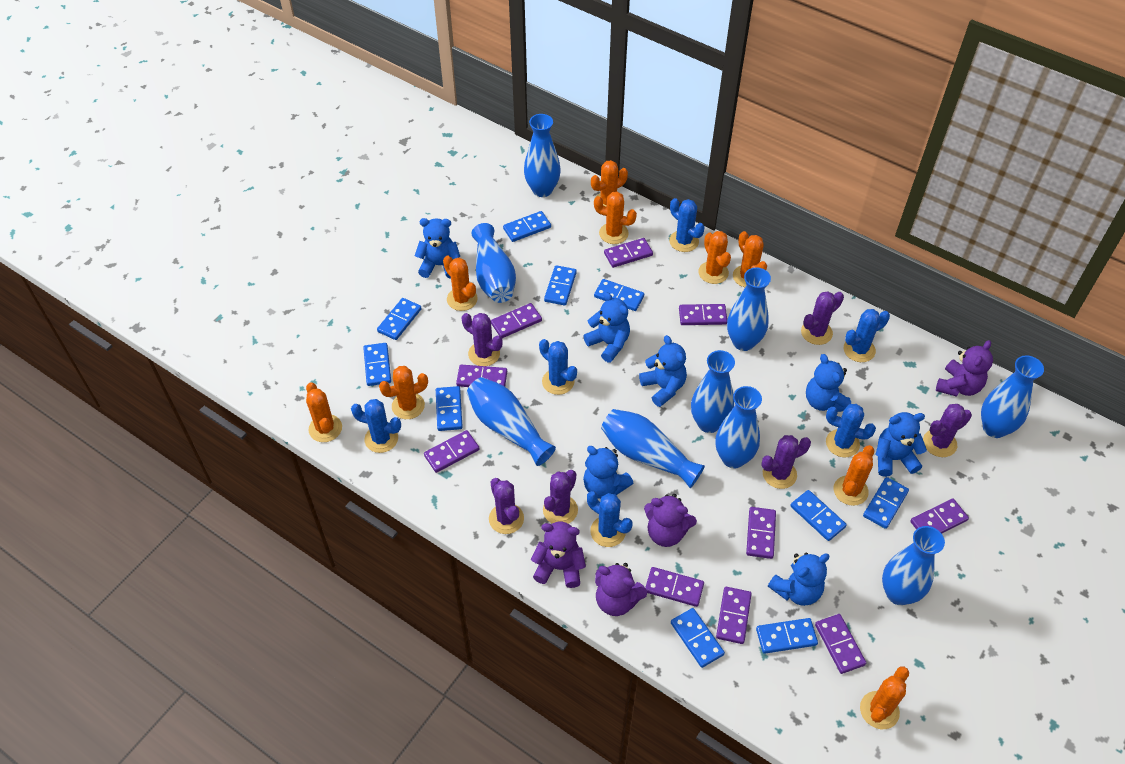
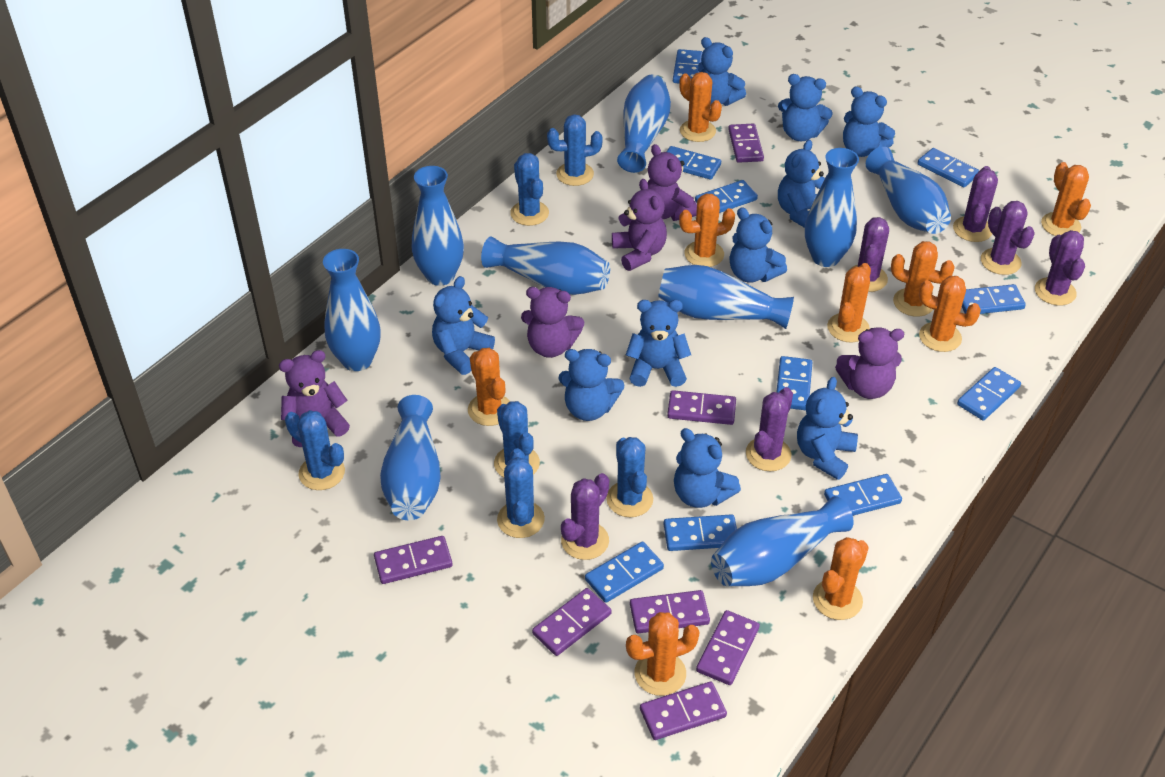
blue teddy bear: 7 -> 10
purple domino: 10 -> 7
purple teddy bear: 4 -> 5

